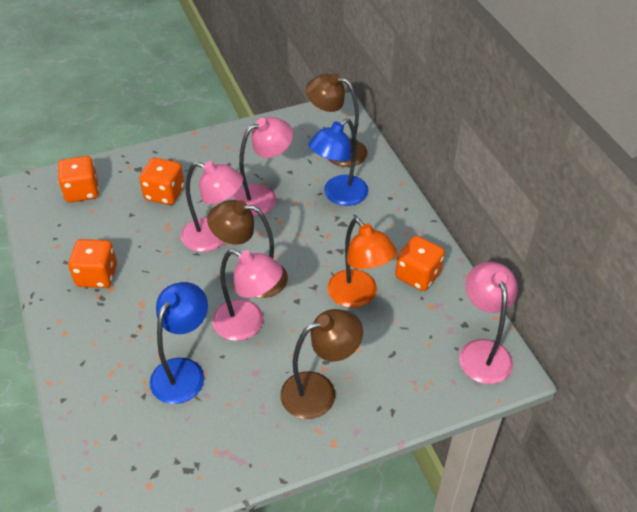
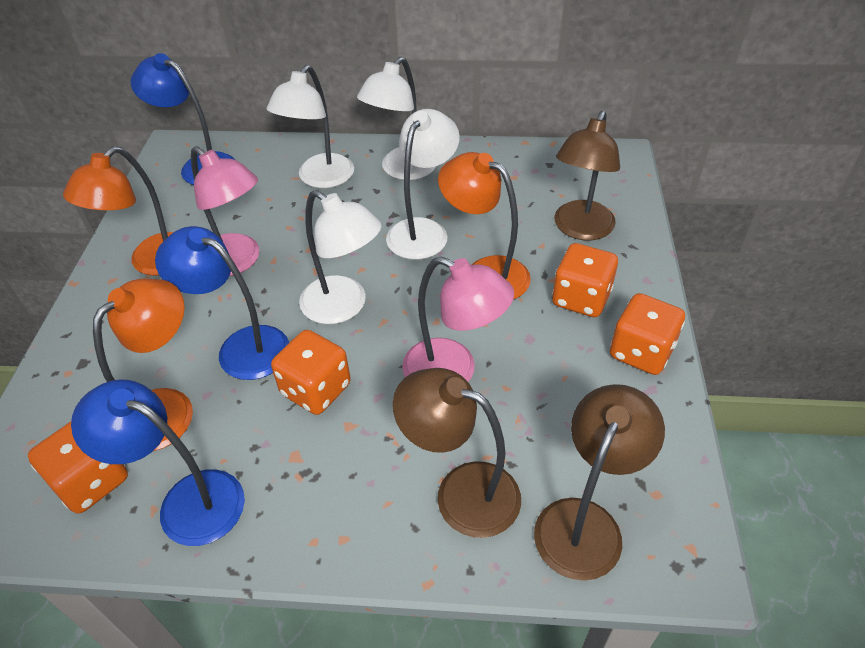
blue lamp: 2 -> 3
orange lamp: 1 -> 3
pink lamp: 4 -> 2
white lamp: 0 -> 4

